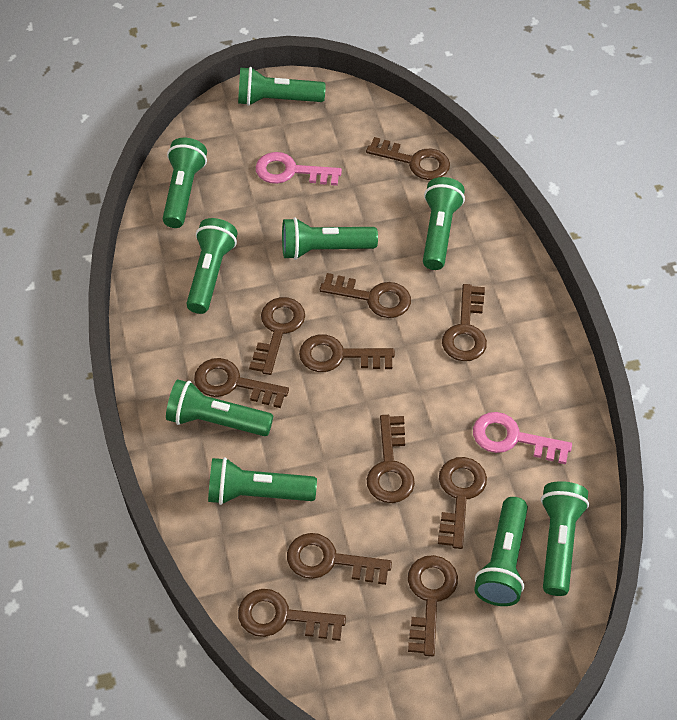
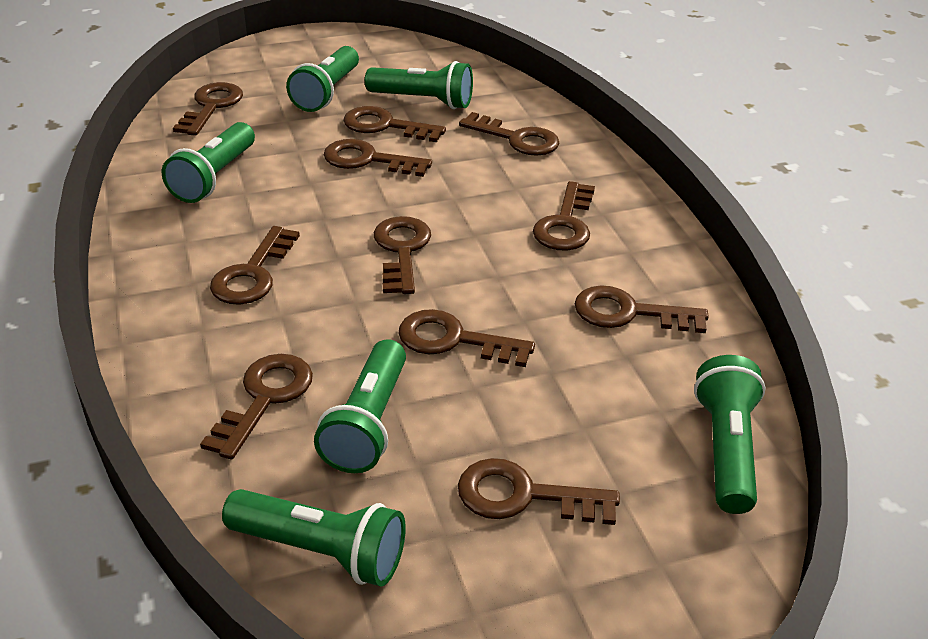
green flashlight: 9 -> 6
pink key: 2 -> 0

